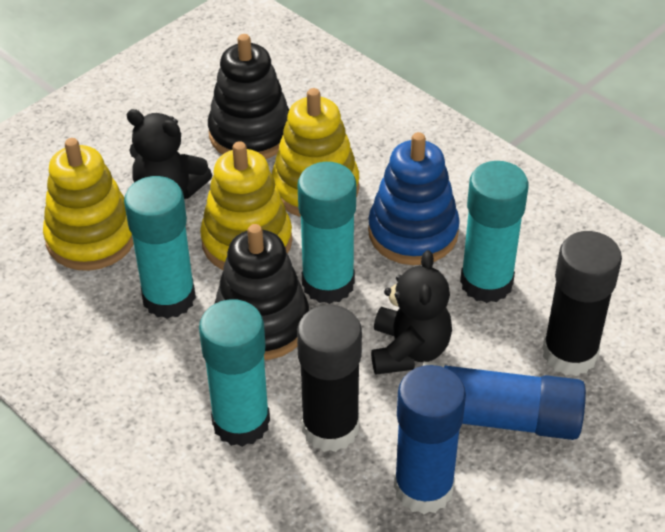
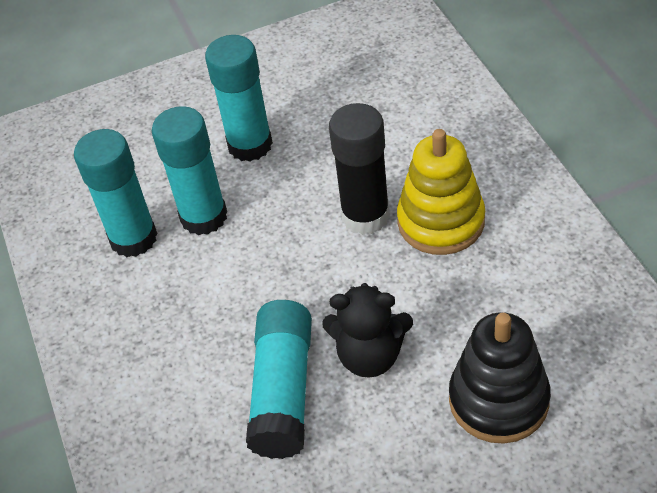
black glue stick: 2 -> 1
black stacking toy: 2 -> 1
black teddy bear: 2 -> 1
blue glue stick: 2 -> 0
blue stacking toy: 1 -> 0
yellow stacking toy: 3 -> 1

